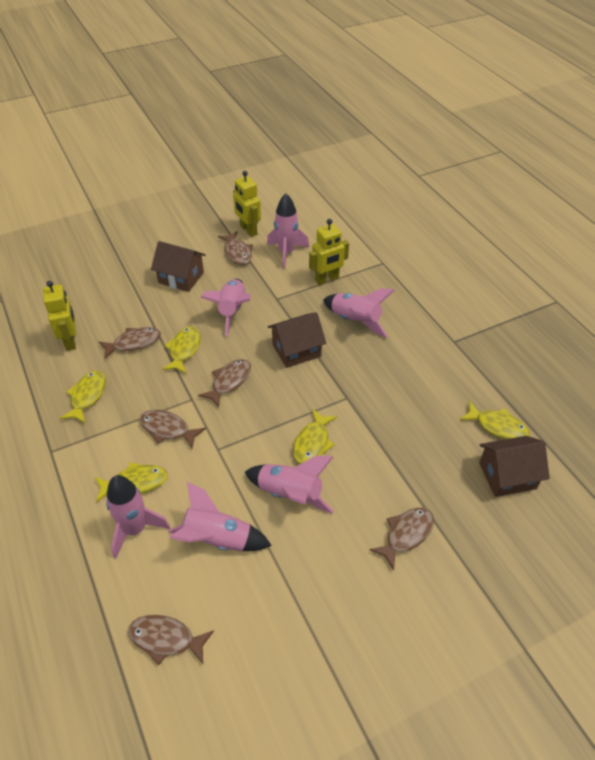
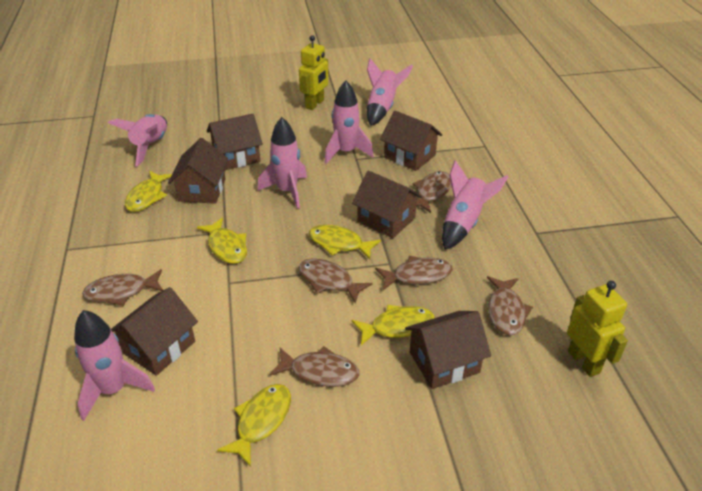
brown house: 3 -> 6
yellow robot: 3 -> 2

